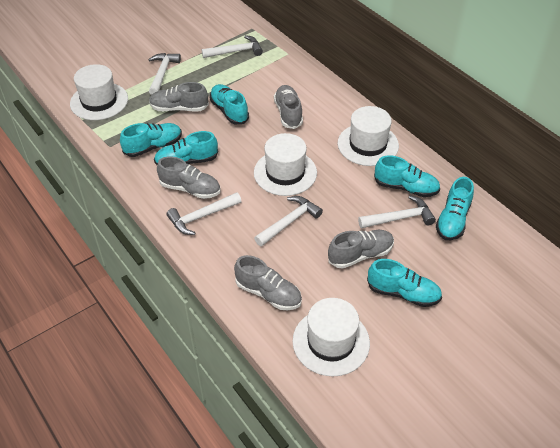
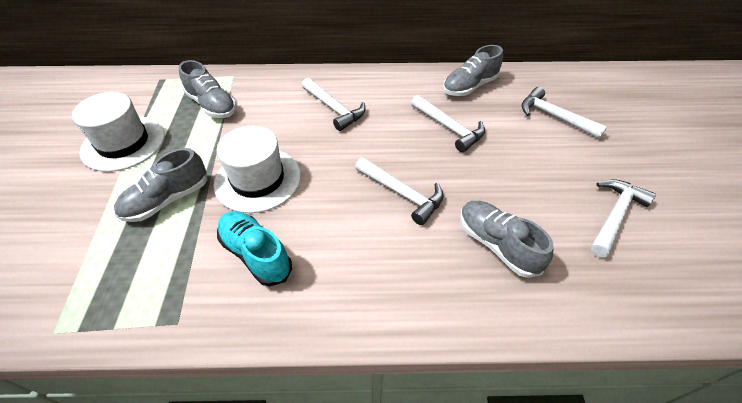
grey shoe: 5 -> 4
turquoise shoe: 6 -> 1
white hat: 4 -> 2

